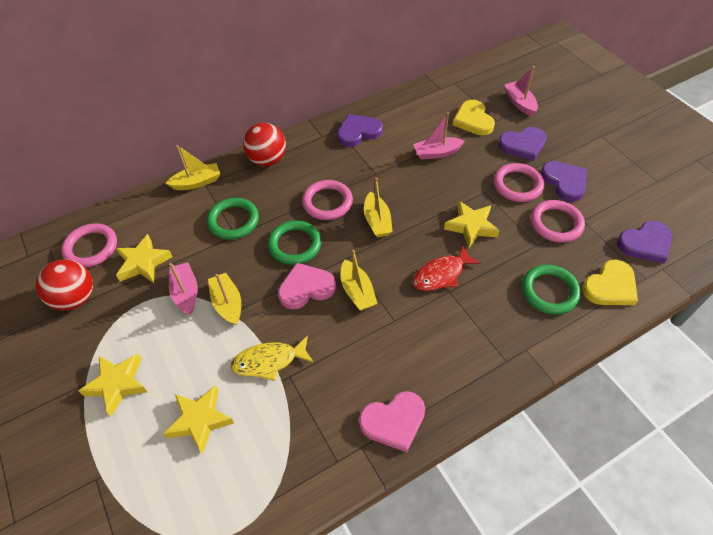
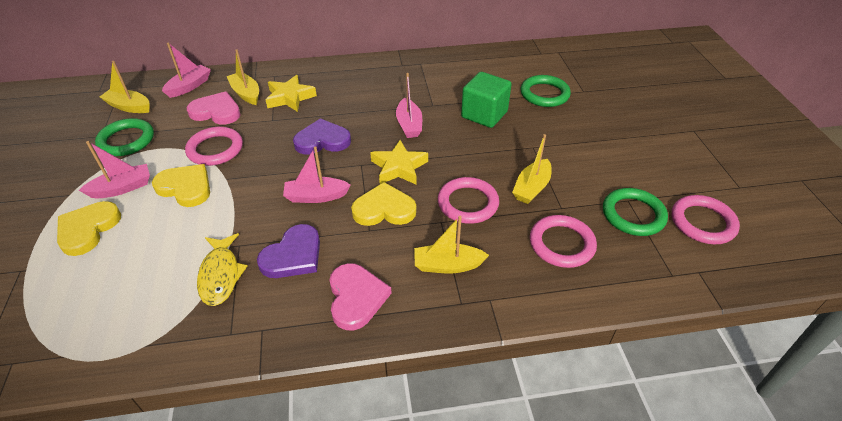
green cube: 0 -> 1
pink boat: 3 -> 4
purple heart: 4 -> 2
red ball: 2 -> 0
red fish: 1 -> 0
yellow heart: 2 -> 3
yellow star: 4 -> 2

